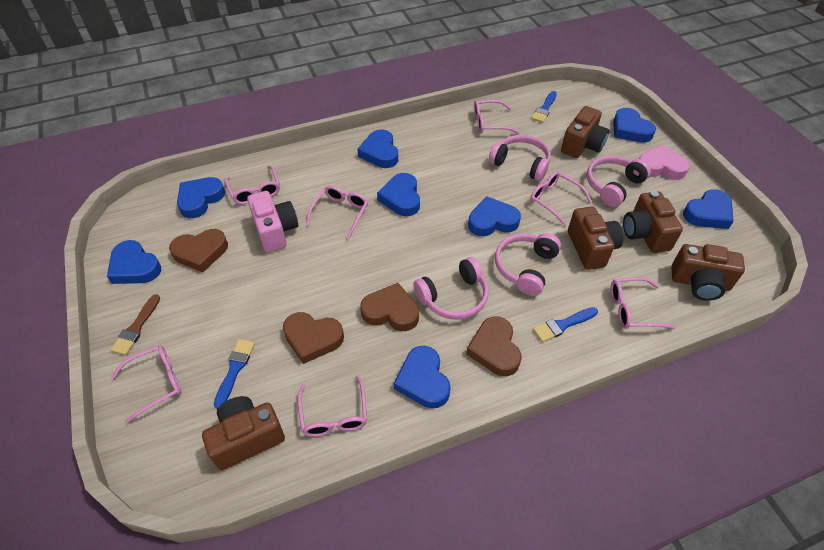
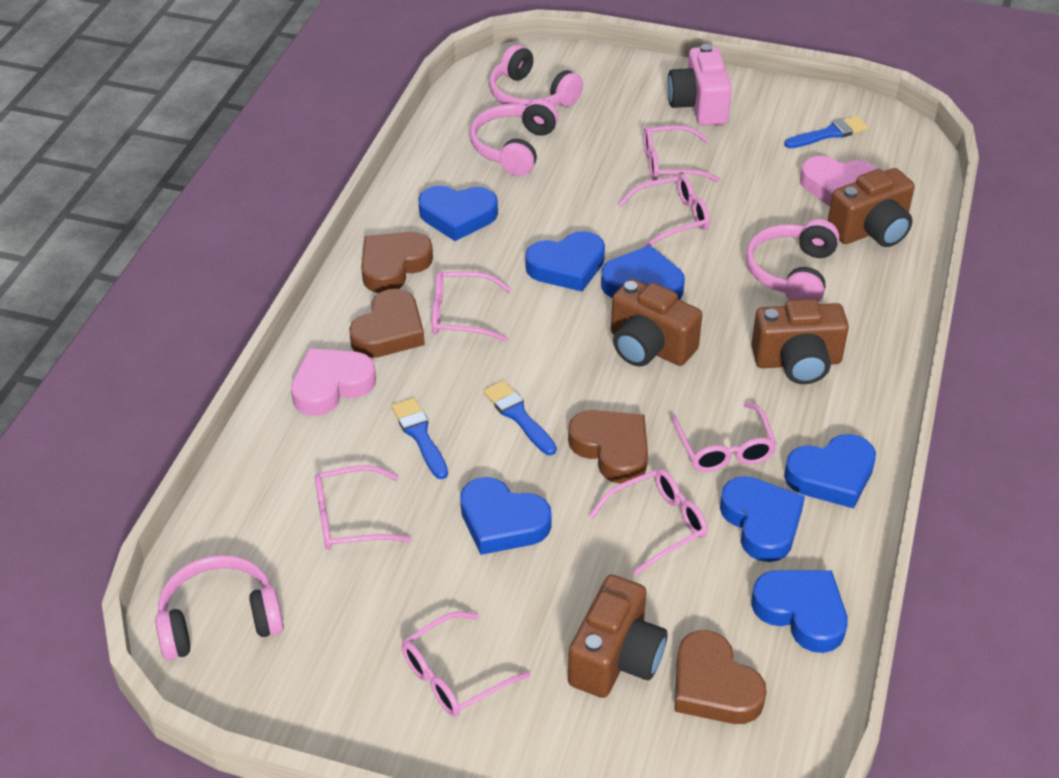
blue heart: 8 -> 7
brown brush: 1 -> 0
brown camera: 5 -> 4
pink heart: 1 -> 2

